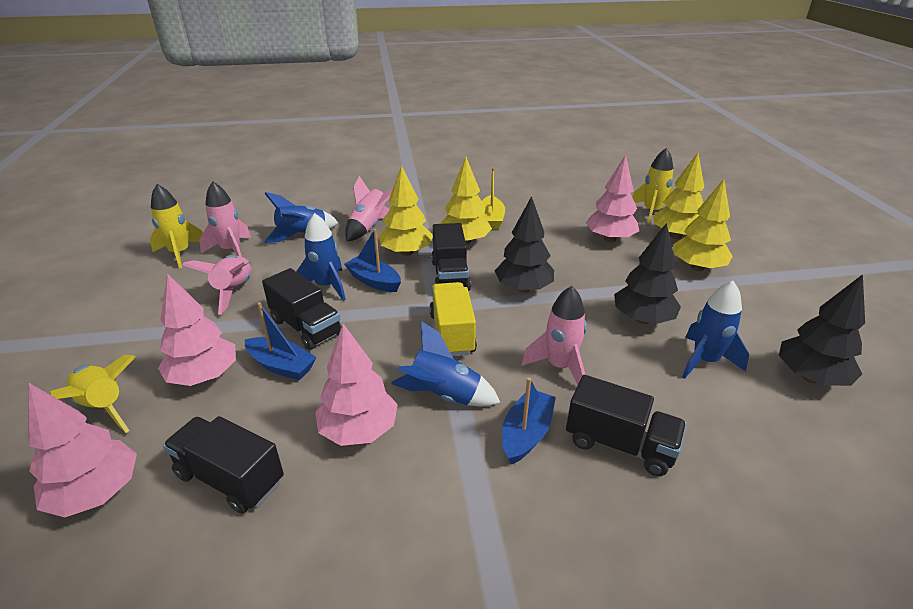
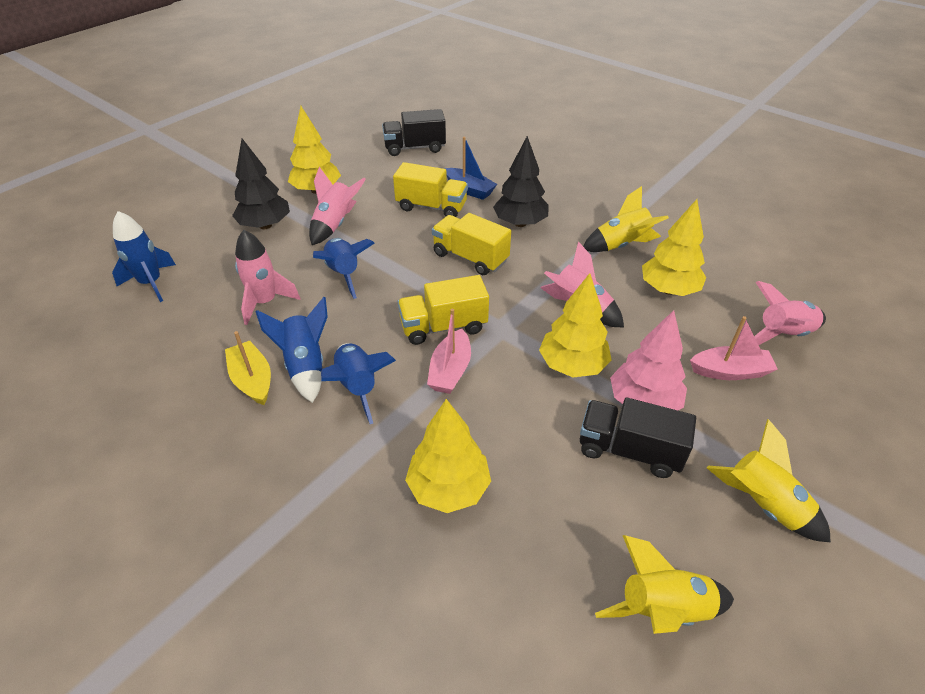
black tree: 3 -> 2
black truck: 4 -> 2
blue boat: 3 -> 1
pink boat: 0 -> 2
pink tree: 4 -> 1
yellow truck: 1 -> 3

